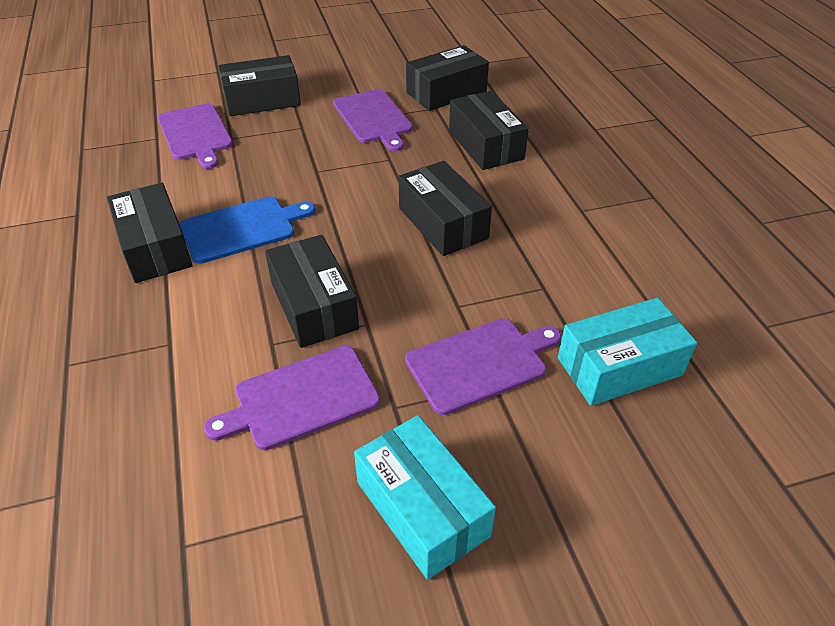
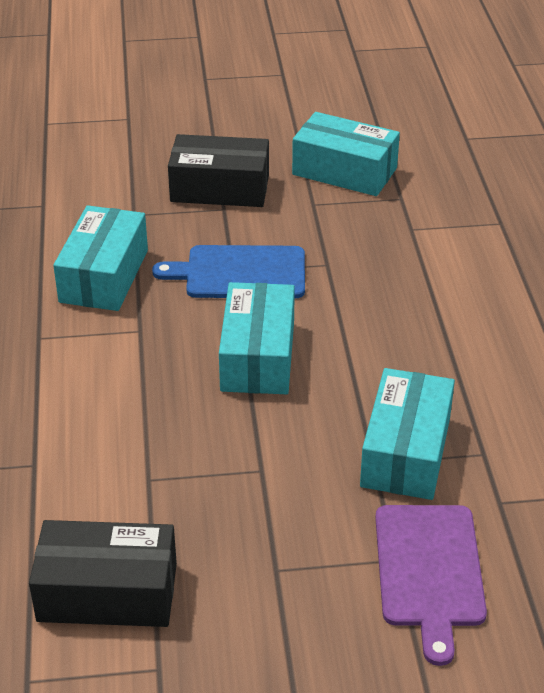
black box: 6 -> 2
purple cutting board: 4 -> 1
turquoise box: 2 -> 4

